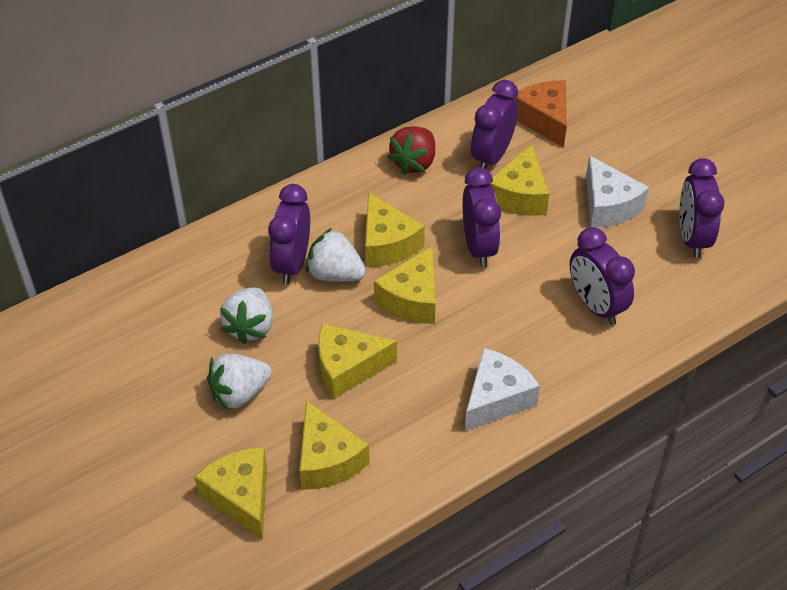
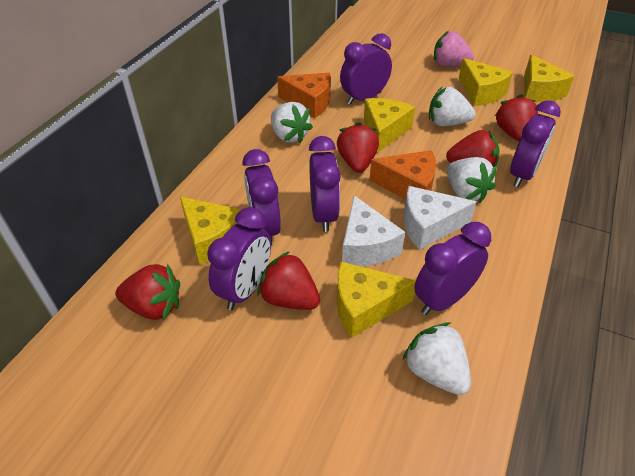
orange cheese: 1 -> 2
pink strawberry: 0 -> 1
purple clock: 5 -> 6
red strawberry: 1 -> 5
white strawberry: 3 -> 4
yellow cheese: 6 -> 5

